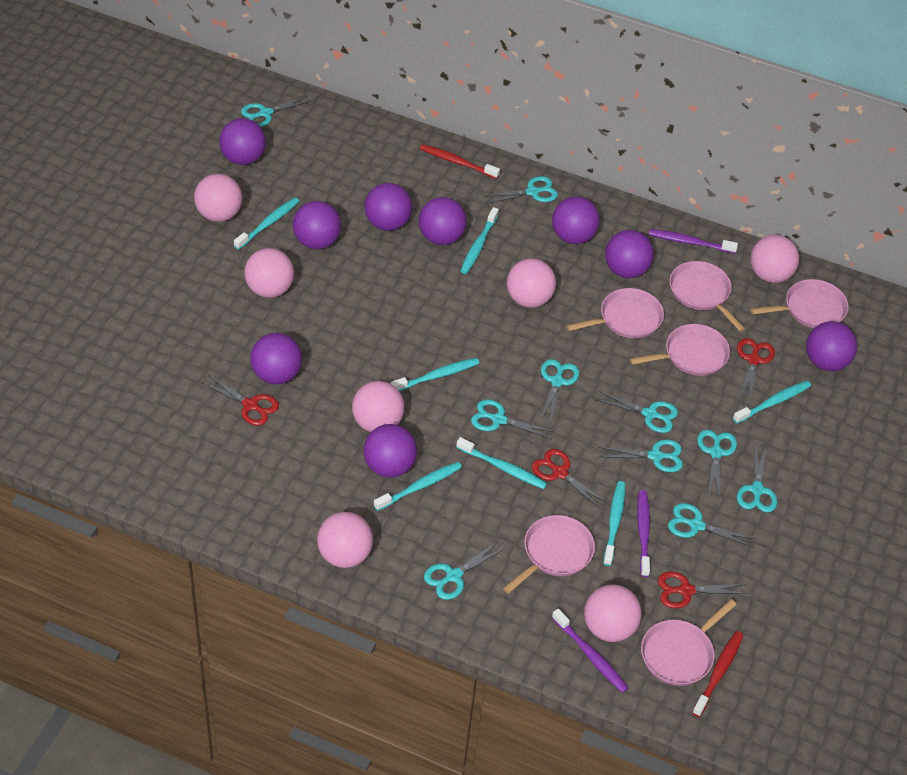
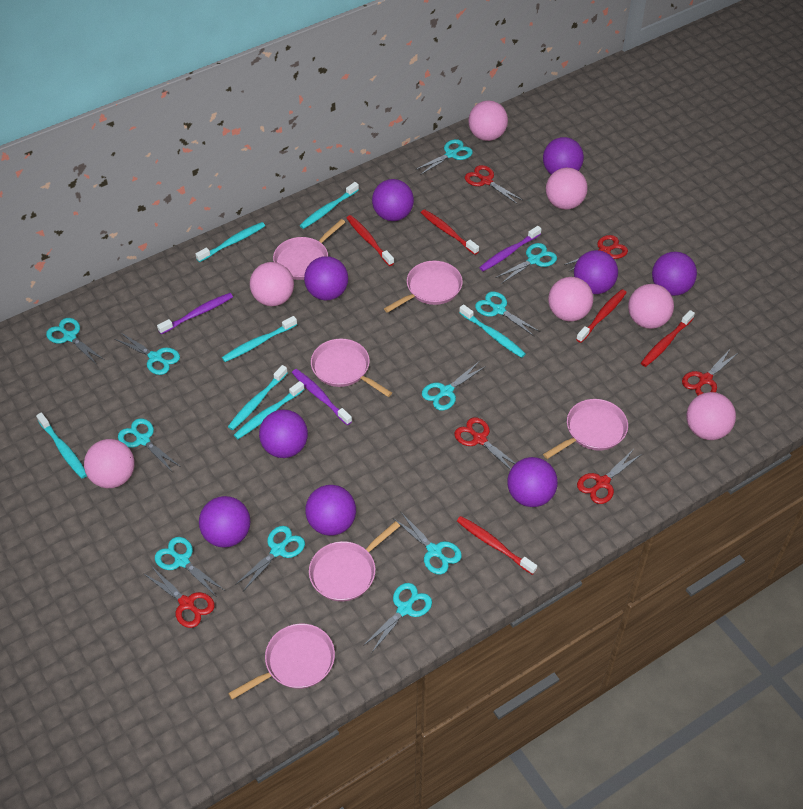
red scissors: 4 -> 6
red toothbrush: 2 -> 5
turquoise scissors: 10 -> 11

